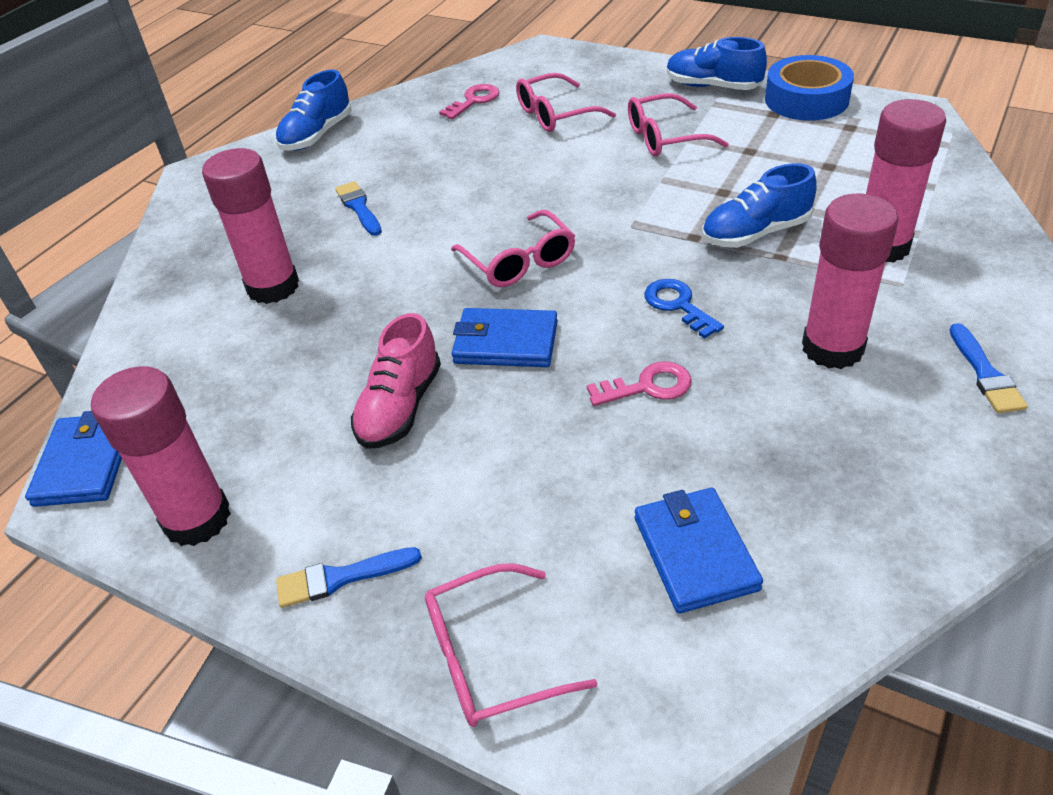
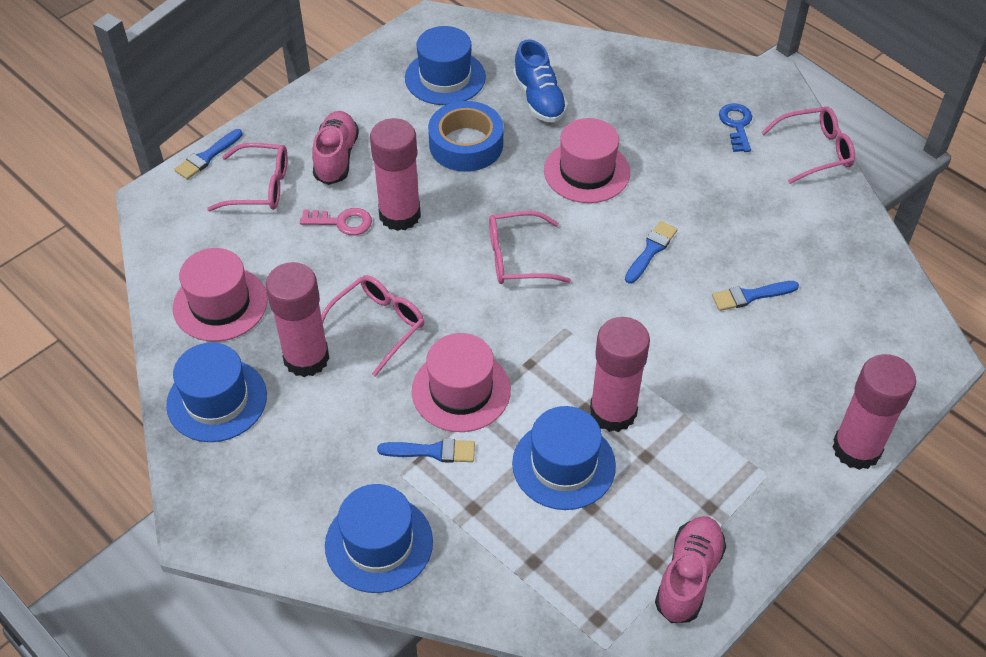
blue brush: 3 -> 4
blue hat: 0 -> 4
blue shoe: 3 -> 1
blue wallet: 3 -> 0
pink hat: 0 -> 3
pink key: 2 -> 1
pink shoe: 1 -> 2

